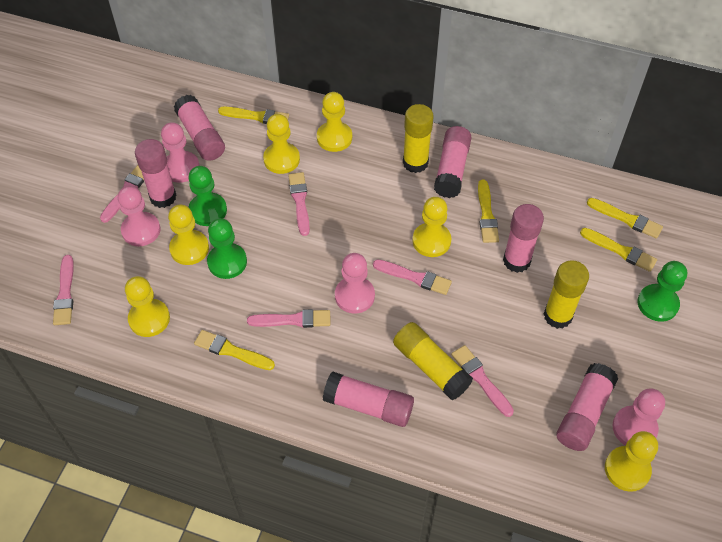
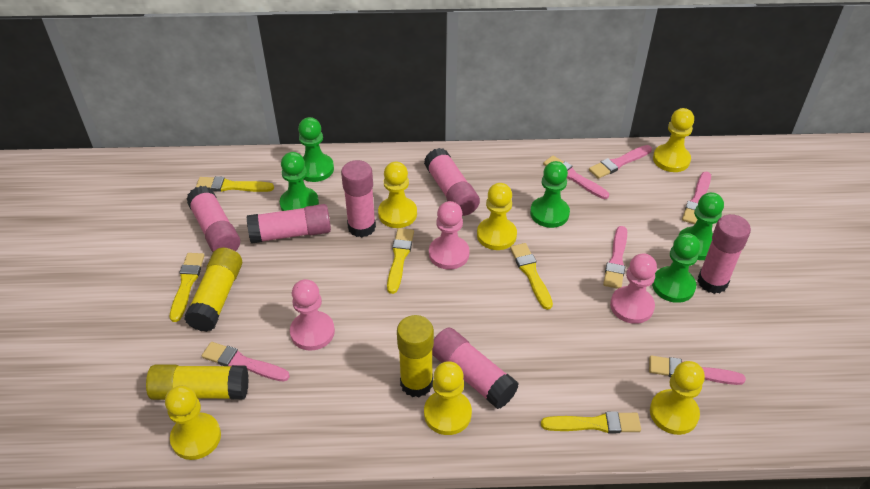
green pawn: 3 -> 5
pink pawn: 4 -> 3

